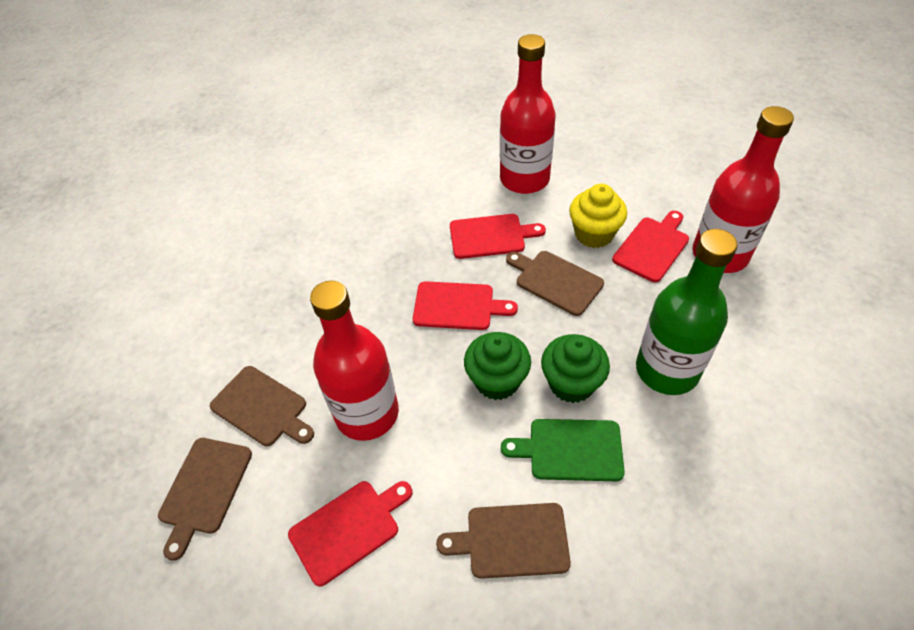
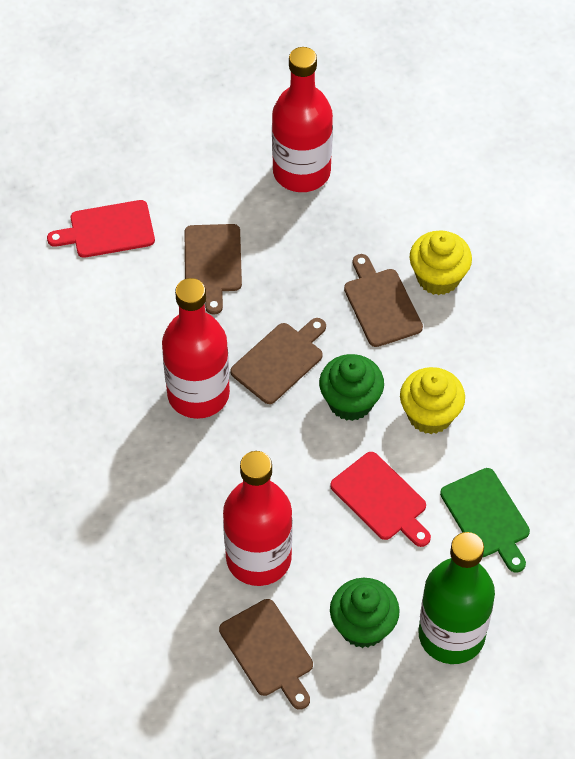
red cutting board: 4 -> 2
yellow cupcake: 1 -> 2

